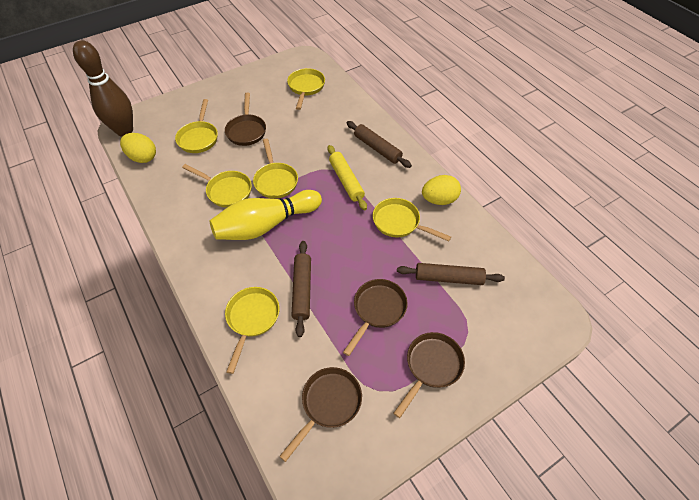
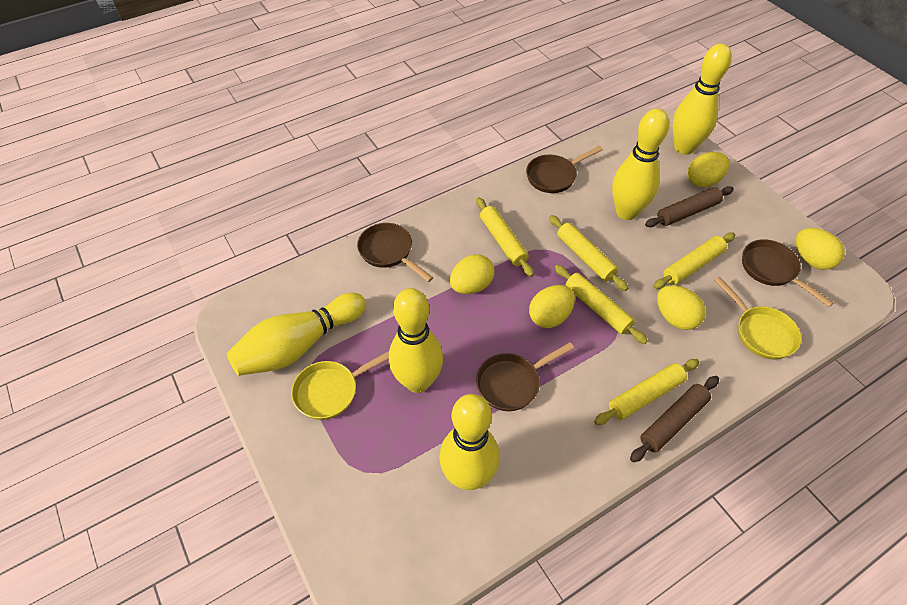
brown bowling pin: 1 -> 0
brown rolling pin: 3 -> 2
yellow bowling pin: 1 -> 5
yellow egg: 2 -> 5
yellow pan: 6 -> 2
yellow rolling pin: 1 -> 5

